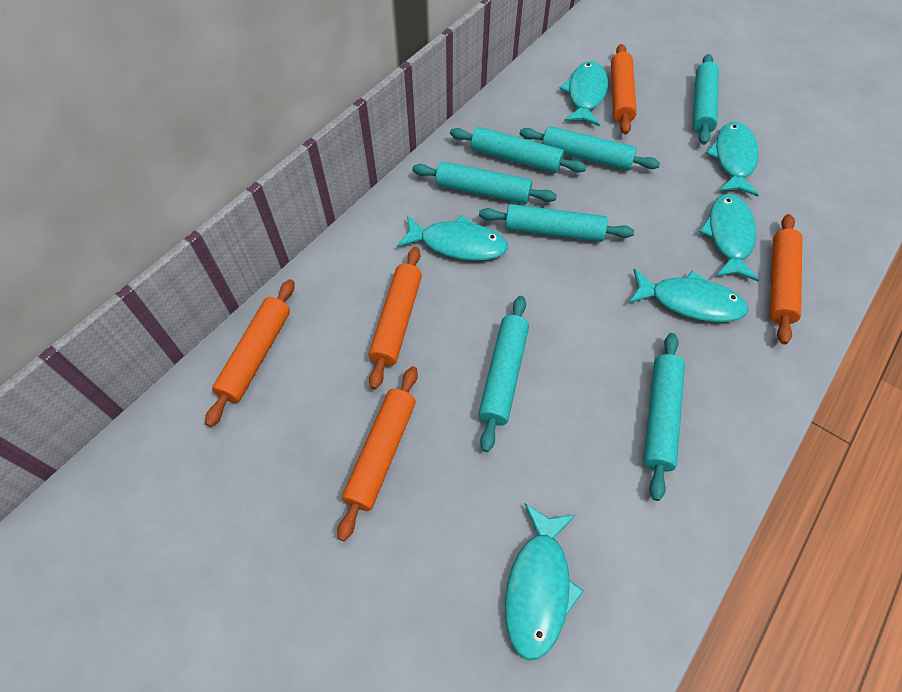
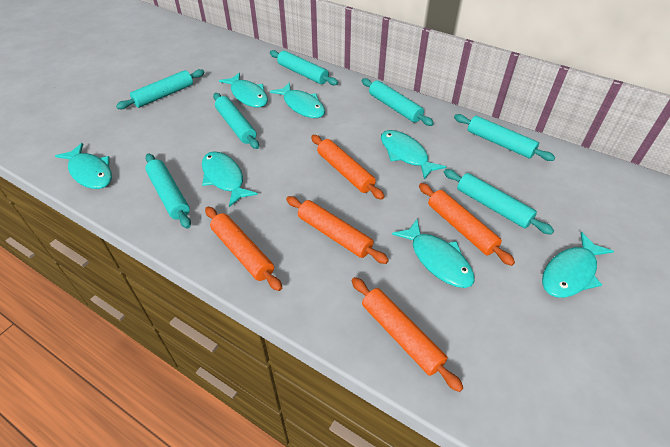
turquoise fish: 6 -> 7

